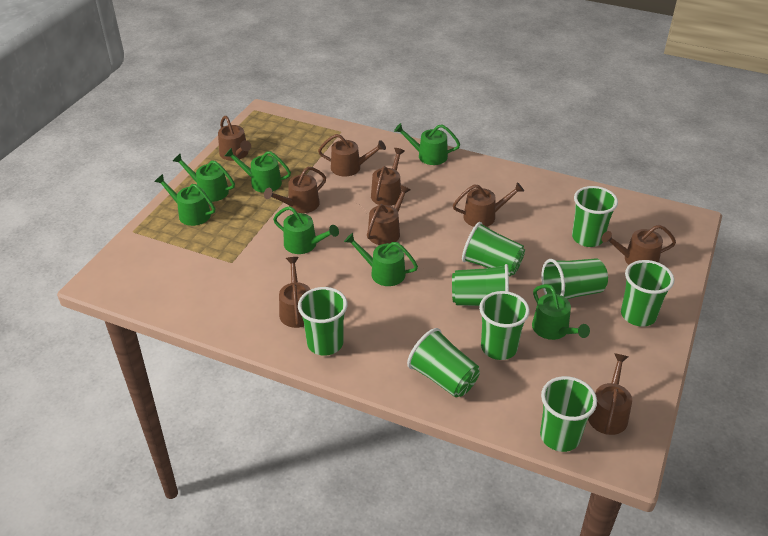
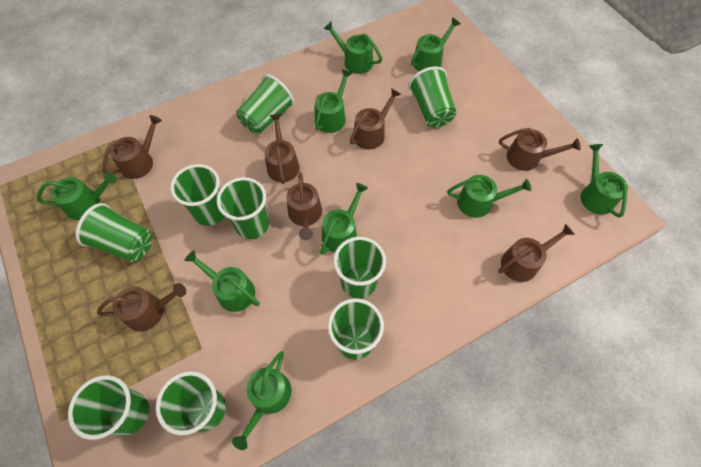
brown watering can: 9 -> 7
green watering can: 7 -> 9

